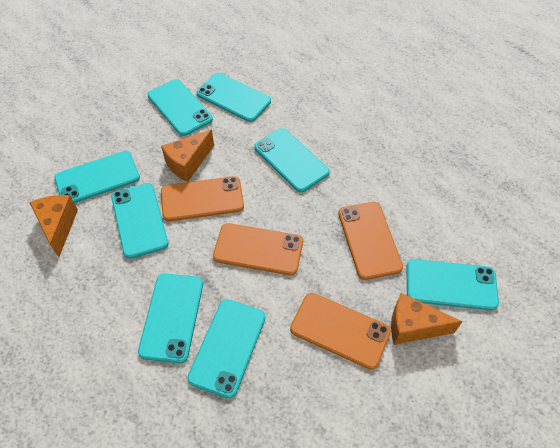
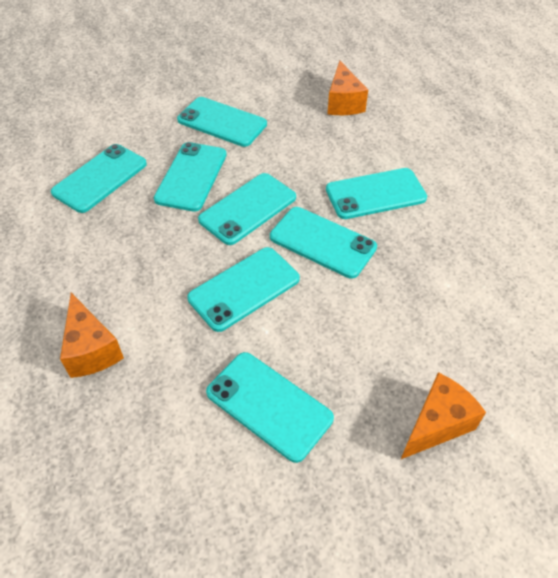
orange phone: 4 -> 0

